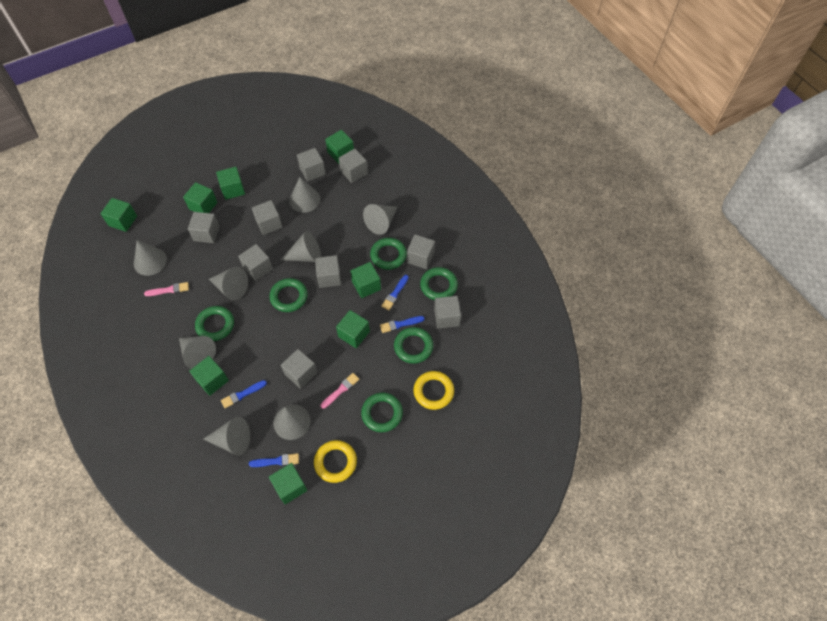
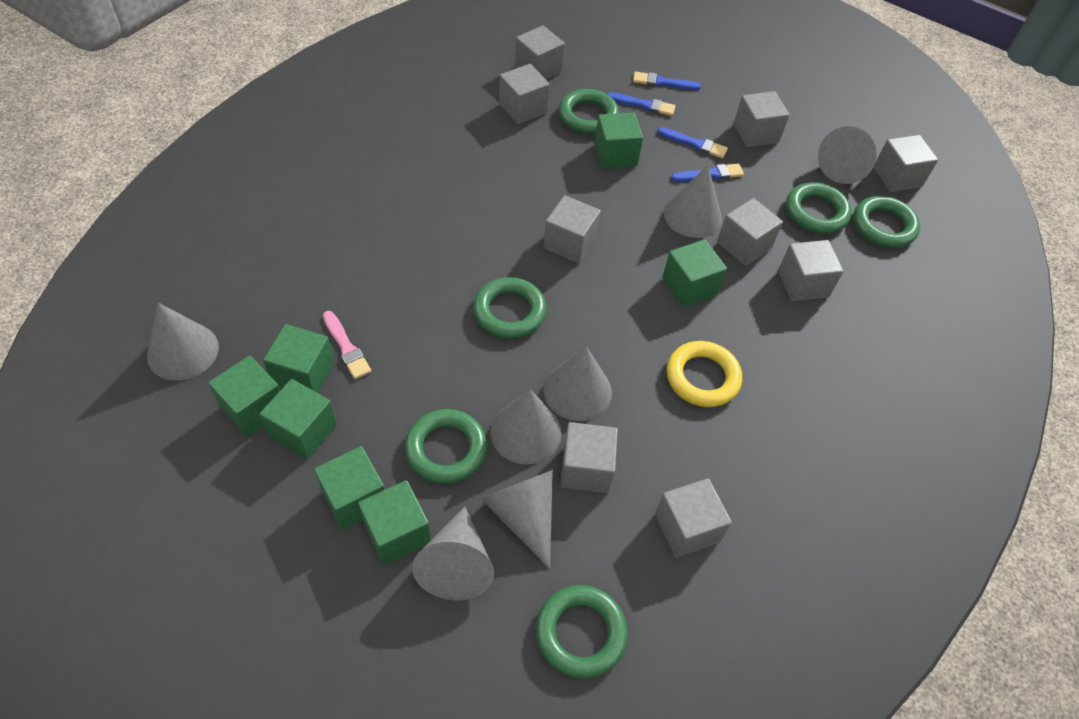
green cube: 8 -> 7
grey cone: 8 -> 7
pink brush: 2 -> 1
yellow ring: 2 -> 1

